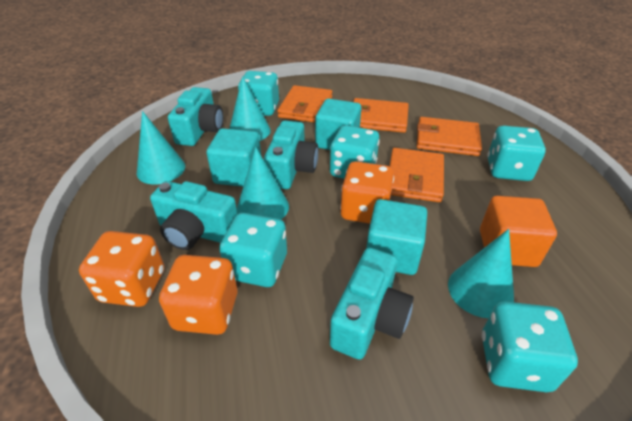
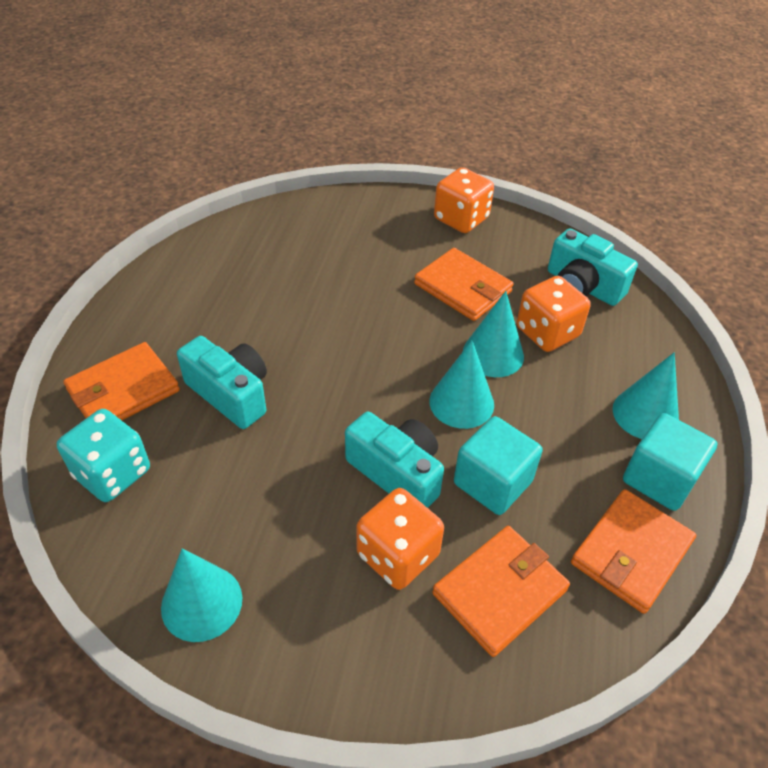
orange cube: 1 -> 0
turquoise camera: 4 -> 3
turquoise cube: 3 -> 2
turquoise dice: 5 -> 1

